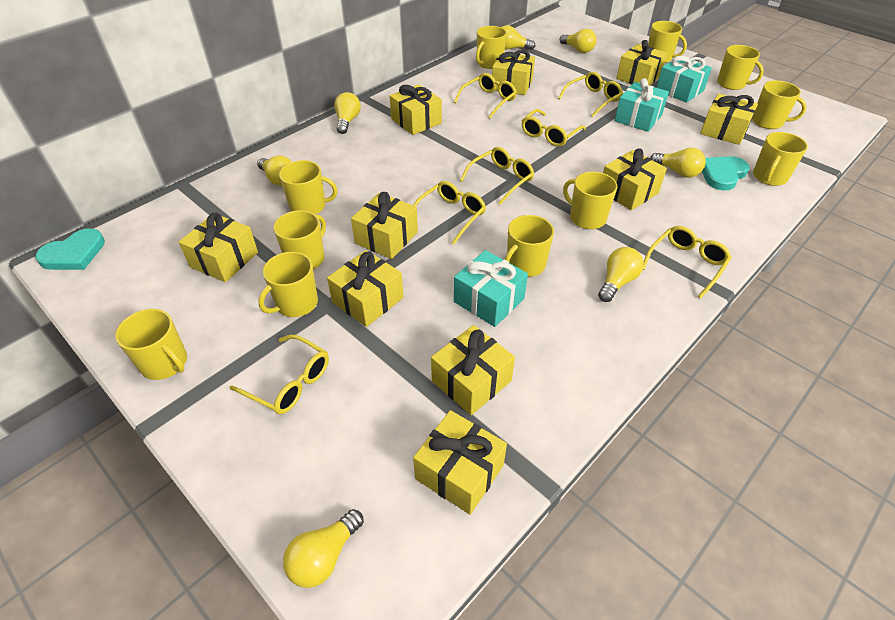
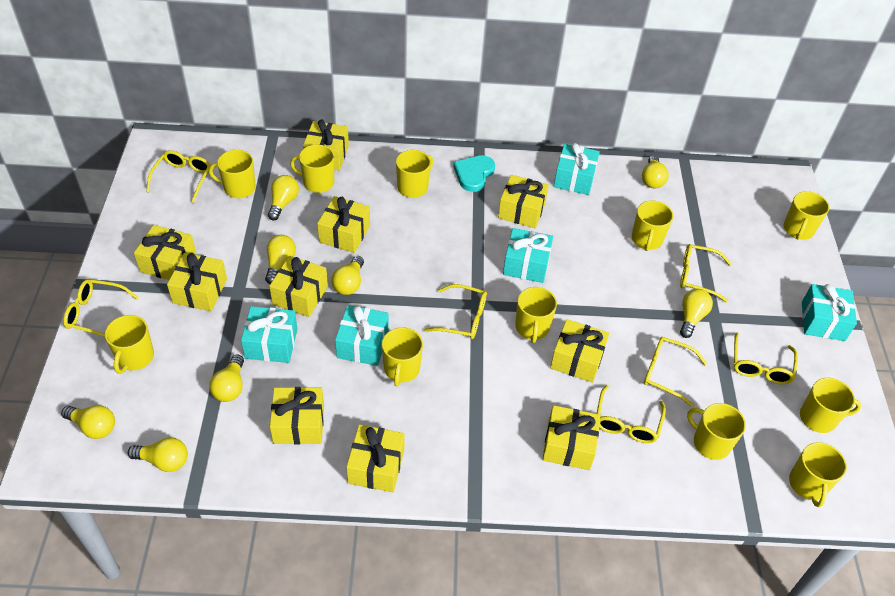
turquoise gift: 3 -> 5
turquoise heart: 2 -> 1
yellow light bulb: 7 -> 8

